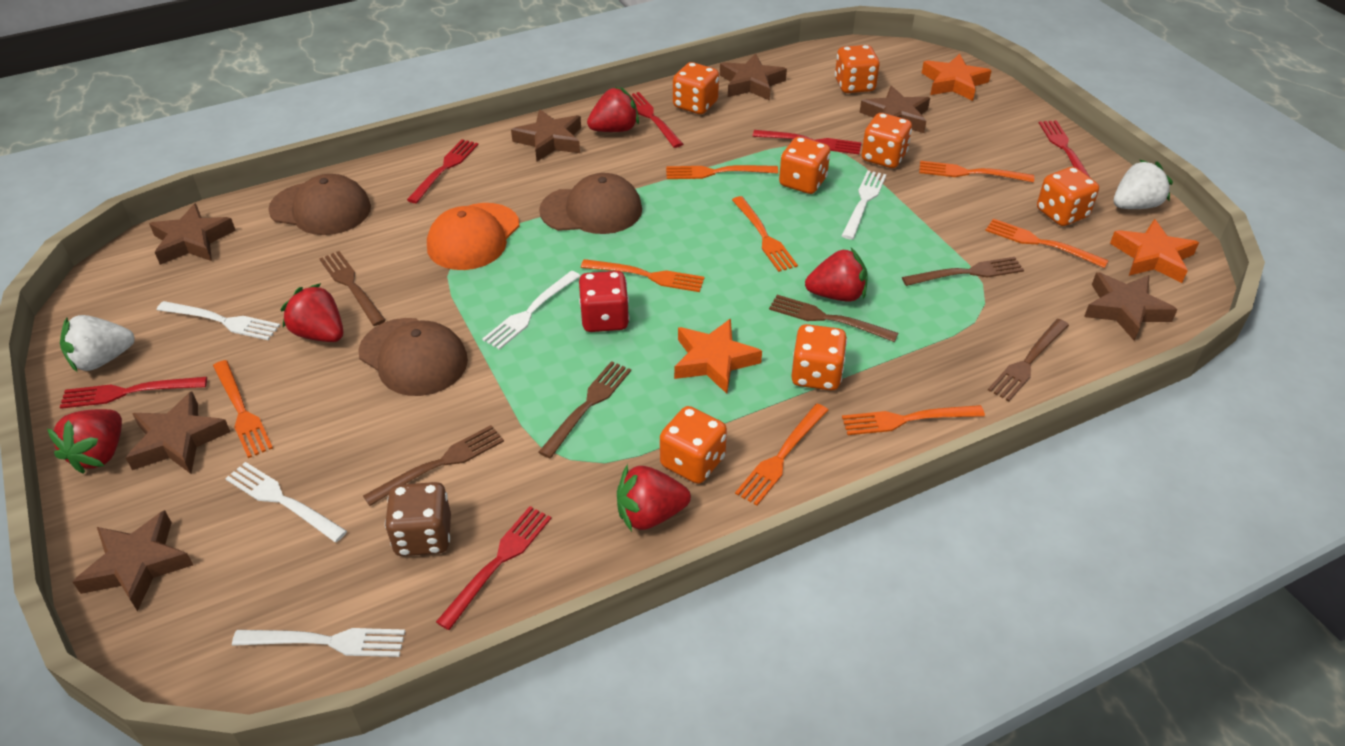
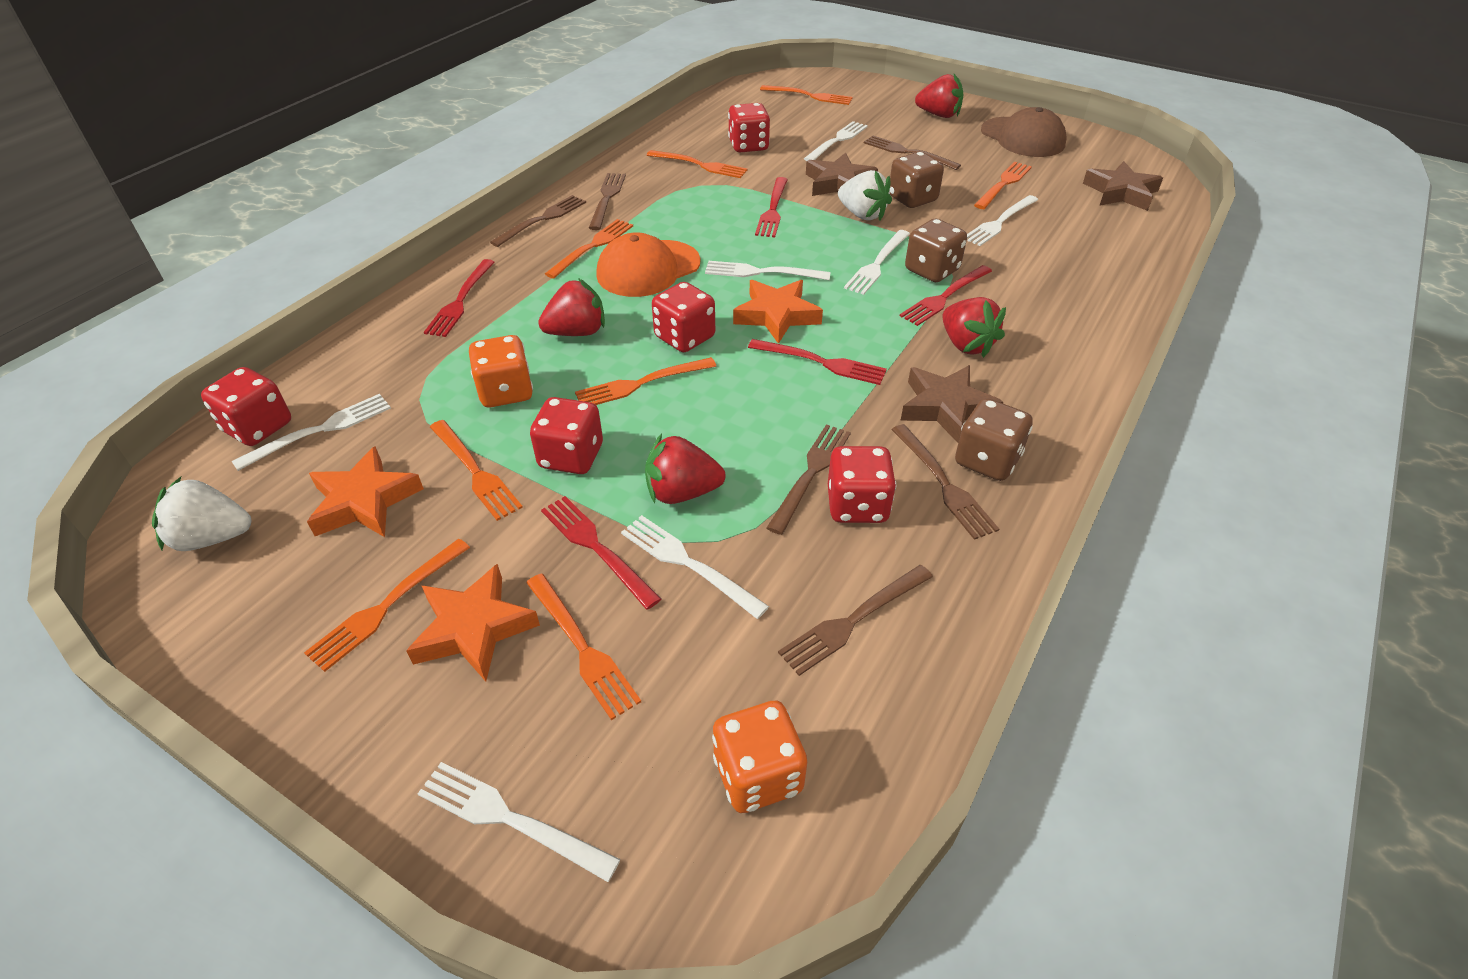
brown cap: 3 -> 1
brown dice: 1 -> 3
brown star: 7 -> 3
orange dice: 7 -> 2
red dice: 1 -> 5
red fork: 6 -> 5
red strawberry: 5 -> 4
white fork: 5 -> 7

